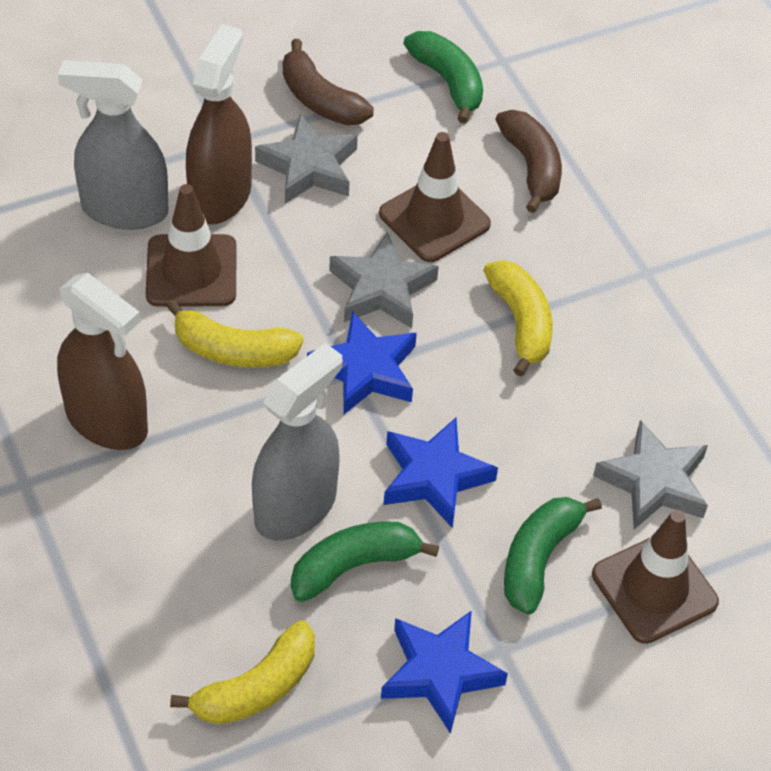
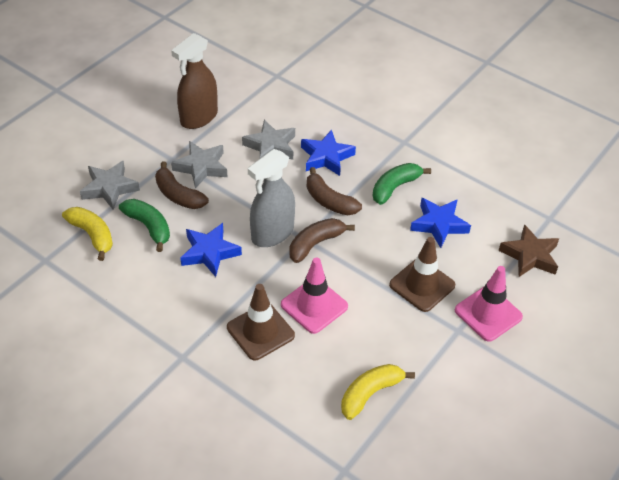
brown banana: 2 -> 3
brown spray bottle: 2 -> 1
brown star: 0 -> 1
brown traffic cone: 3 -> 2
green banana: 3 -> 2
grey spray bottle: 2 -> 1
pink traffic cone: 0 -> 2
yellow banana: 3 -> 2

